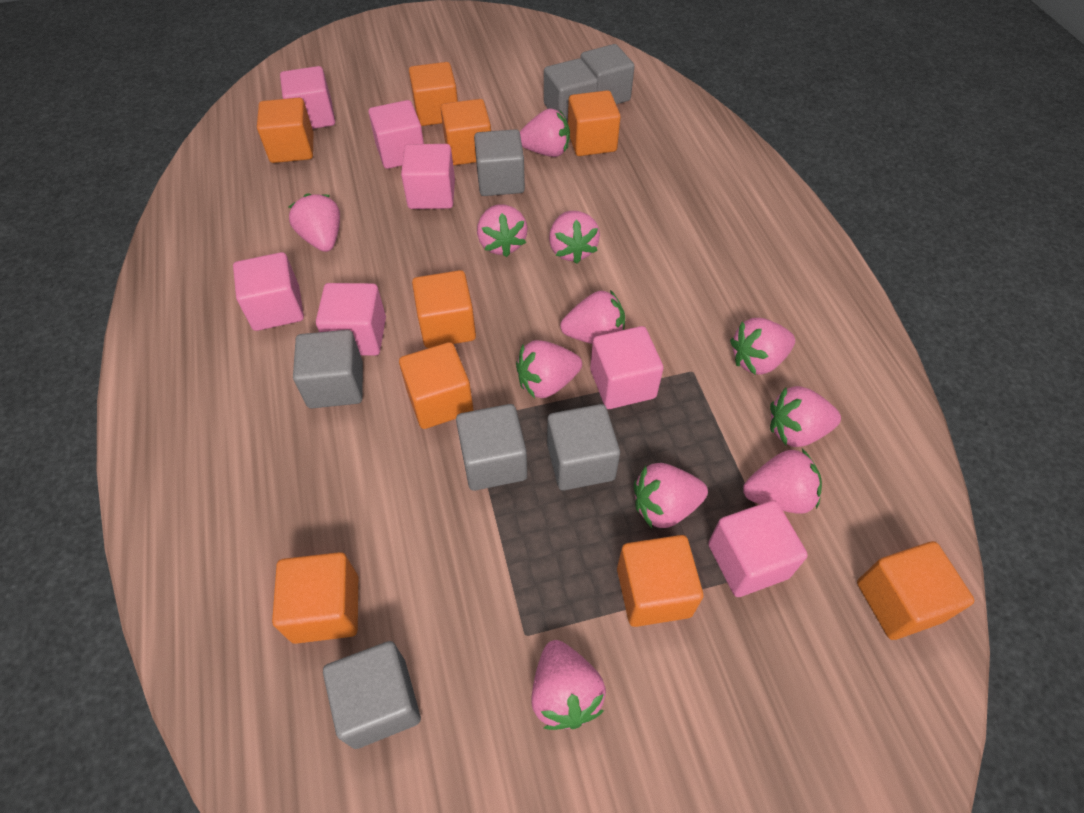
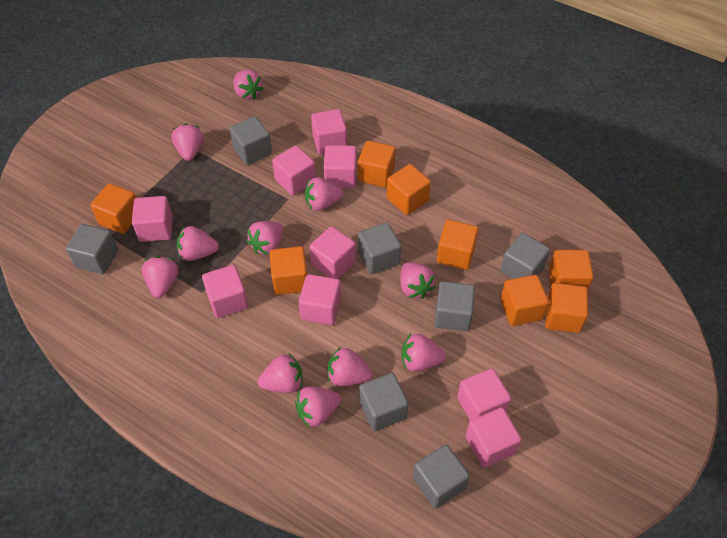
orange cube: 9 -> 8
pink cube: 7 -> 9

